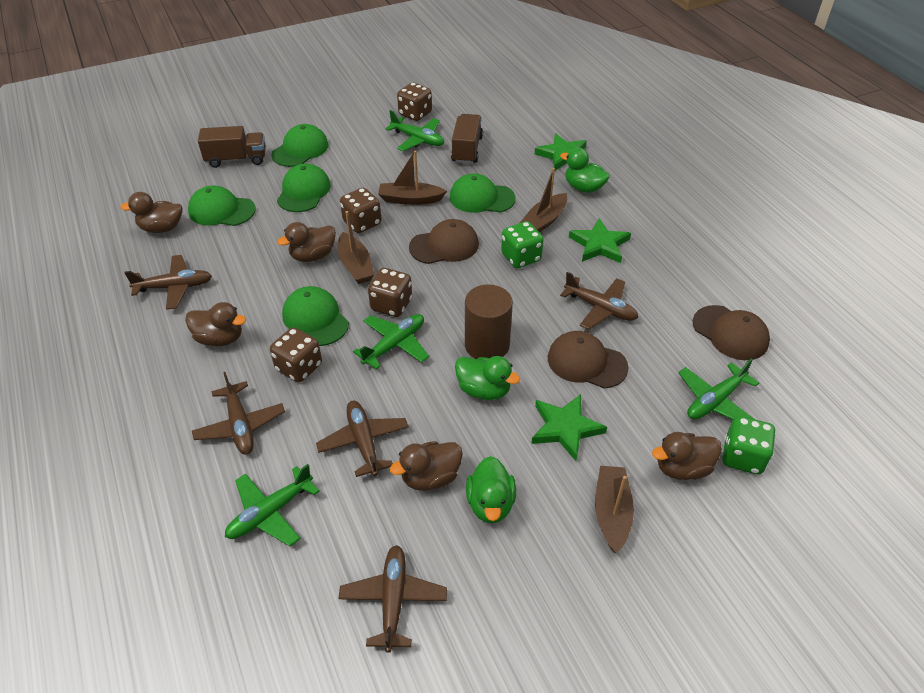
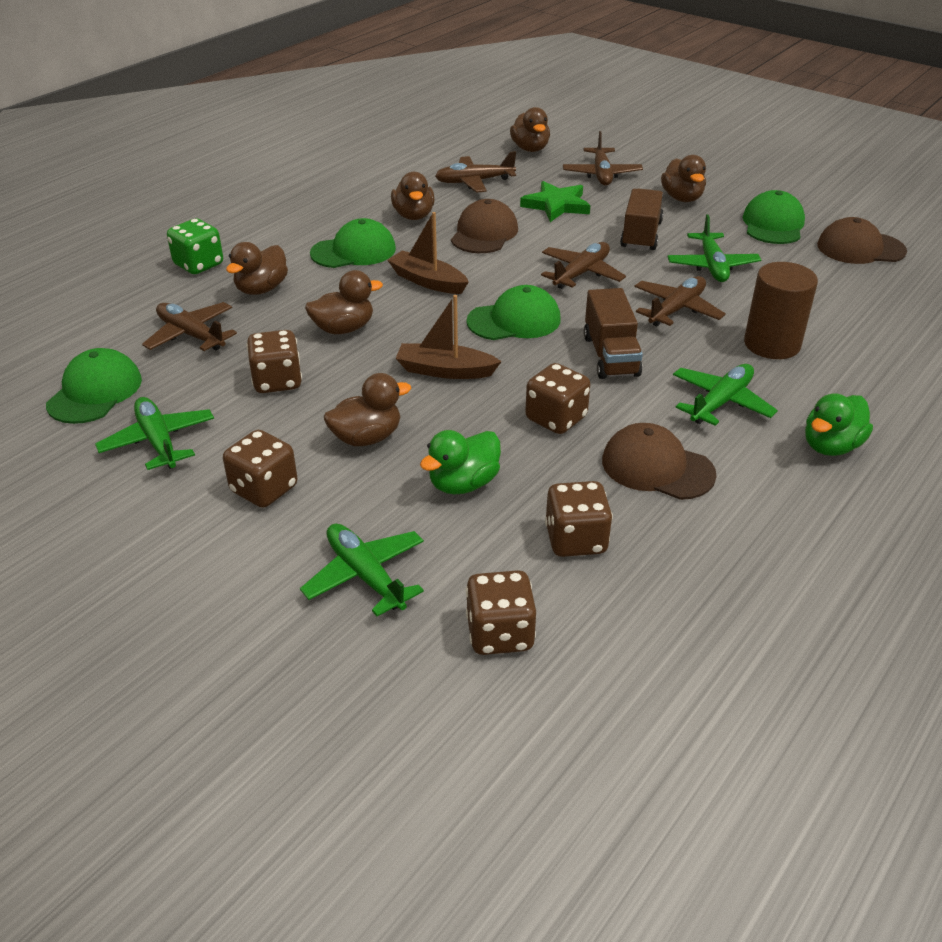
brown boat: 4 -> 2
brown dice: 4 -> 5
brown duck: 5 -> 6
green cap: 5 -> 4
green dice: 2 -> 1
green duck: 3 -> 2
green star: 3 -> 1

